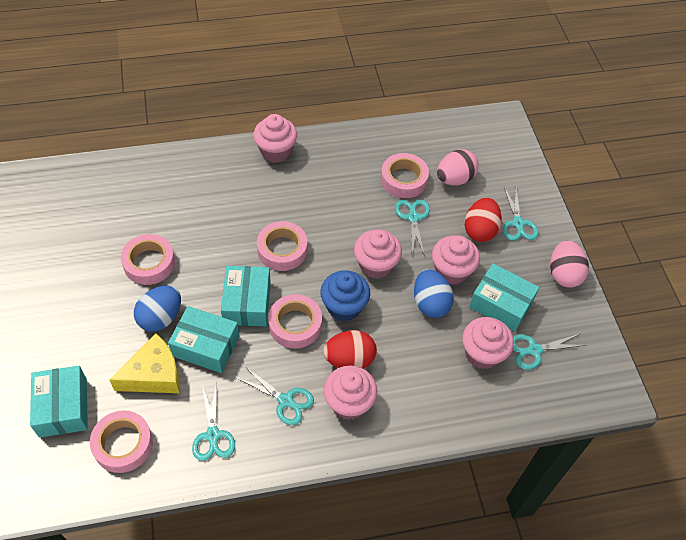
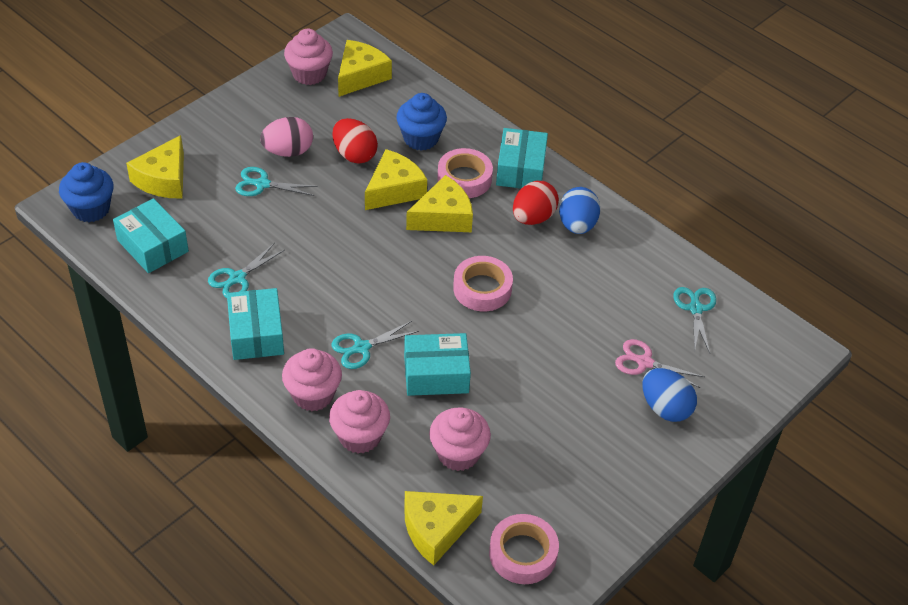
blue cupcake: 1 -> 2
pink cupcake: 5 -> 4
pink egg: 2 -> 1
pink scissors: 0 -> 1
pink tape: 5 -> 3
turquoise scissors: 5 -> 4
yellow cheese: 1 -> 5

